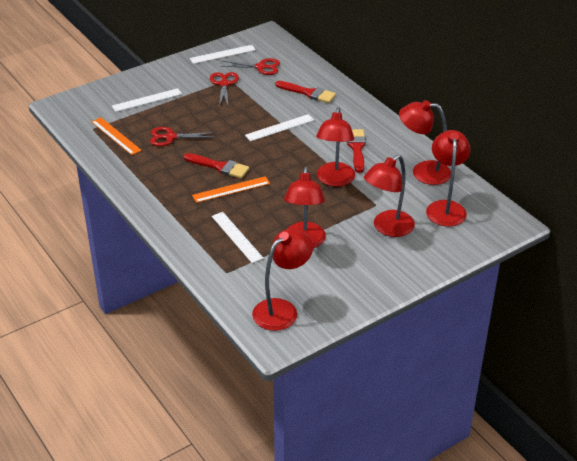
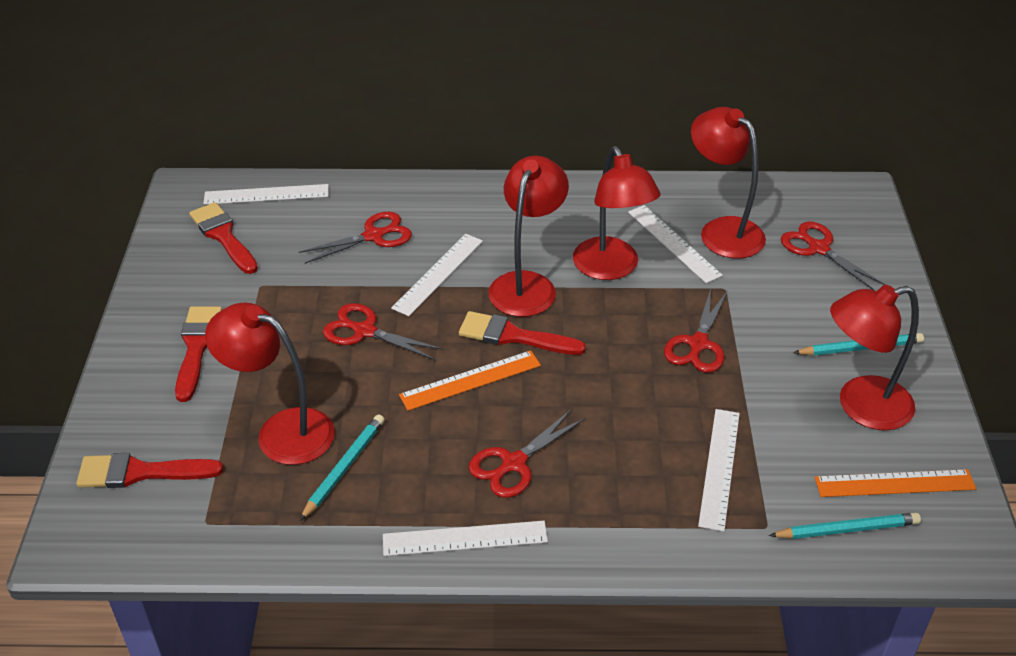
red brush: 3 -> 4
red lamp: 6 -> 5
red scissors: 3 -> 5
turquoise pencil: 0 -> 3
white ruler: 4 -> 5

